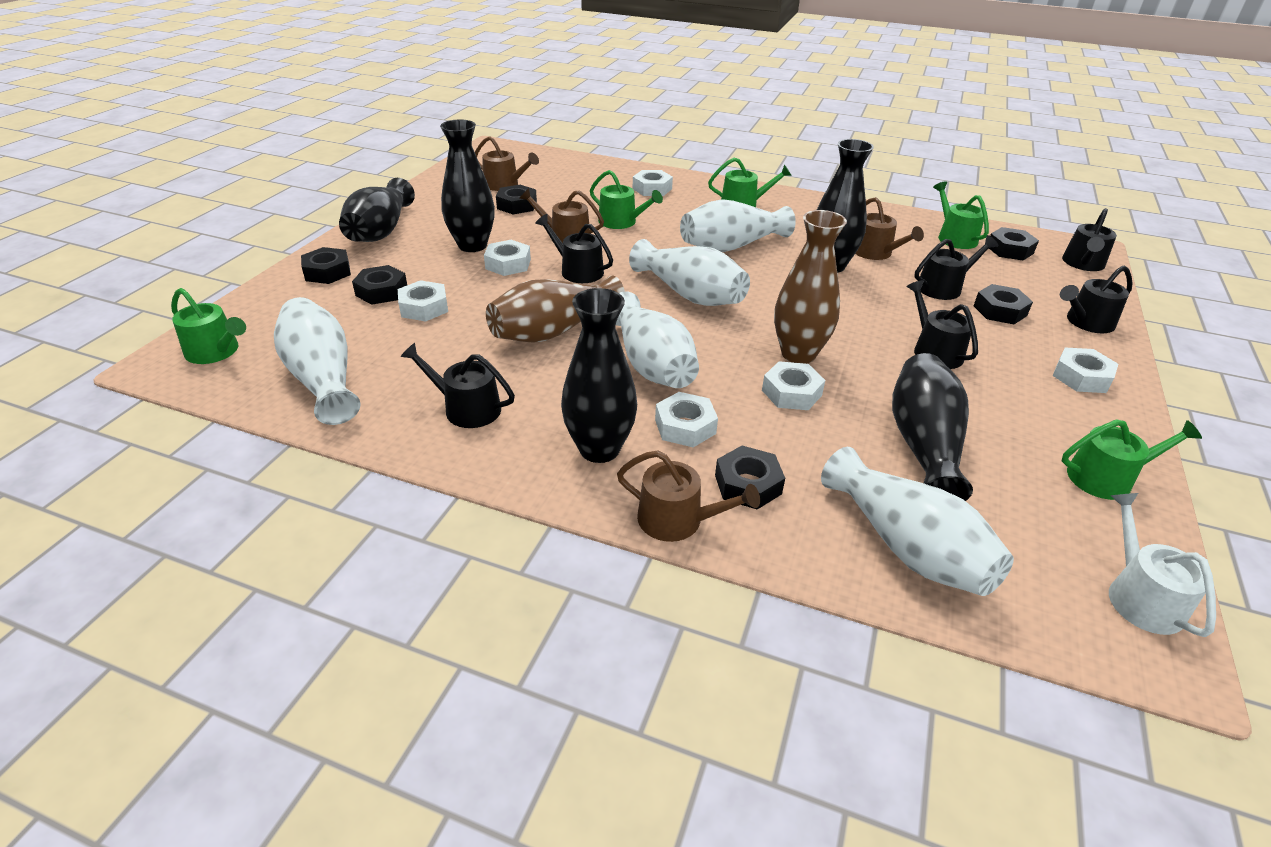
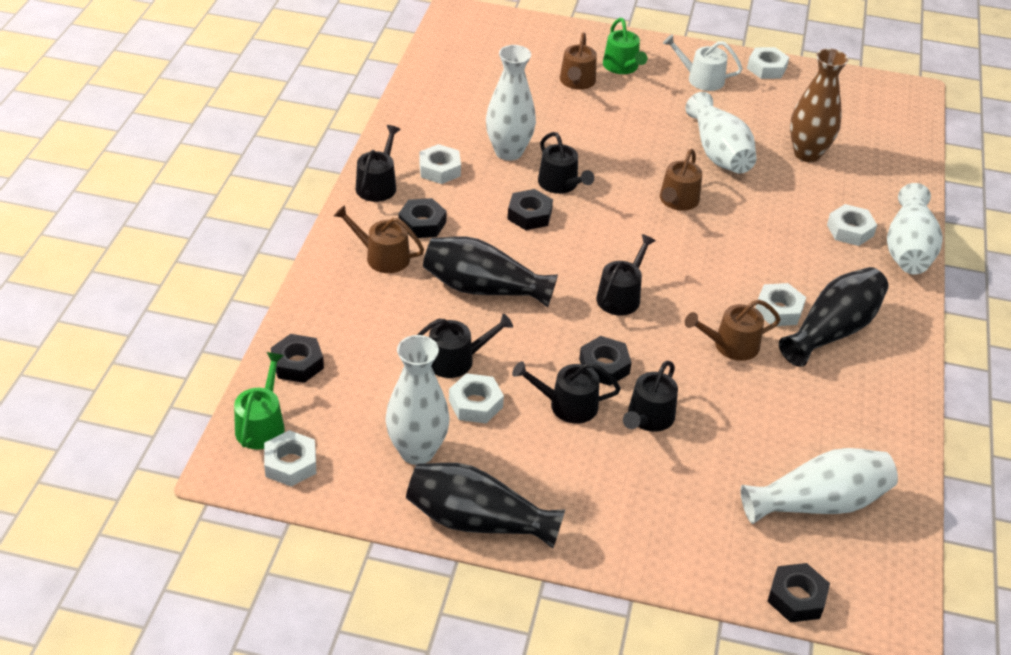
black nut: 6 -> 5
black vase: 5 -> 3
brown vase: 2 -> 1
green watering can: 5 -> 2

